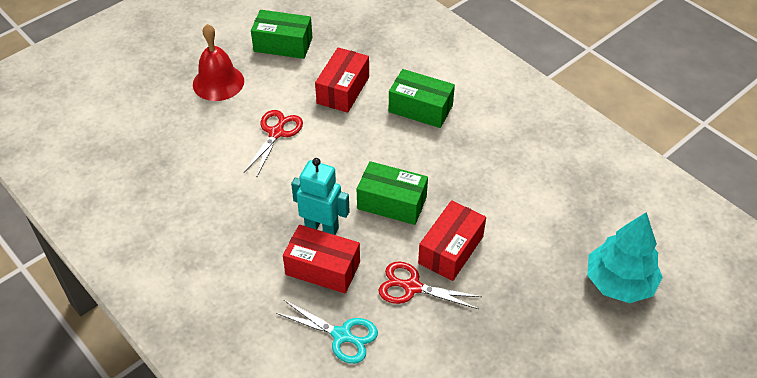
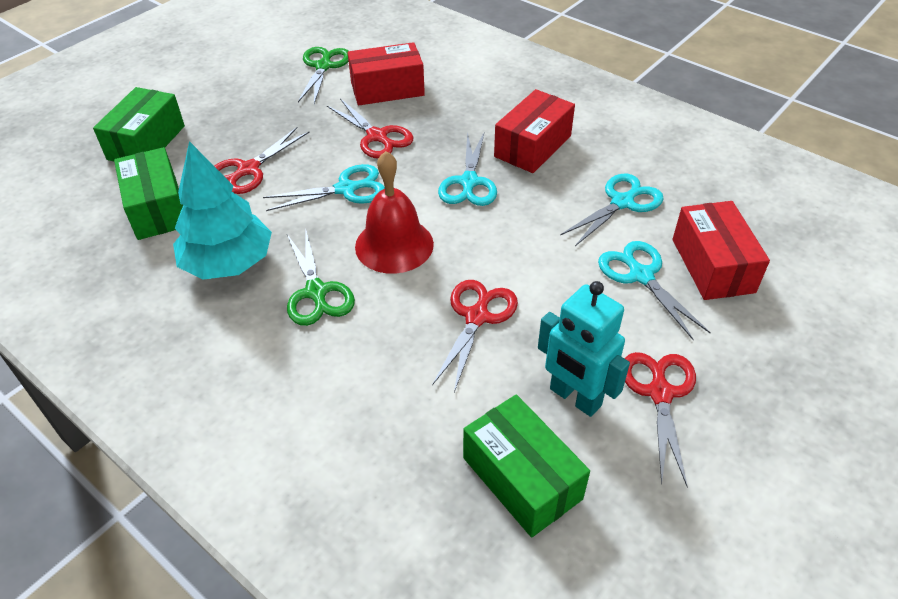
green scissors: 0 -> 2
red scissors: 2 -> 4
turquoise scissors: 1 -> 4

